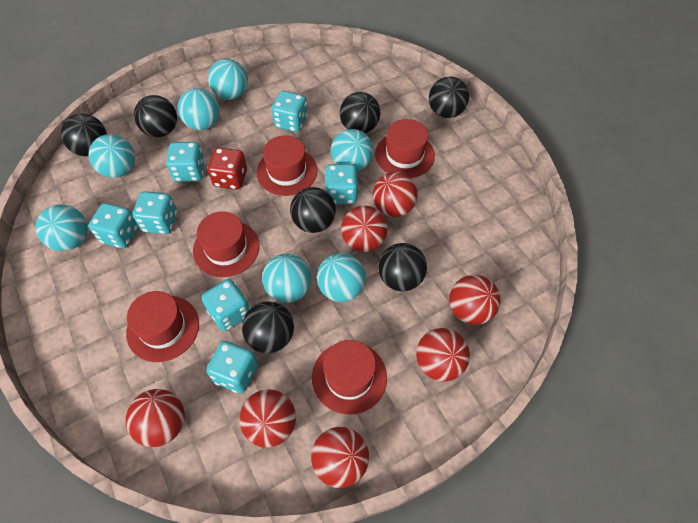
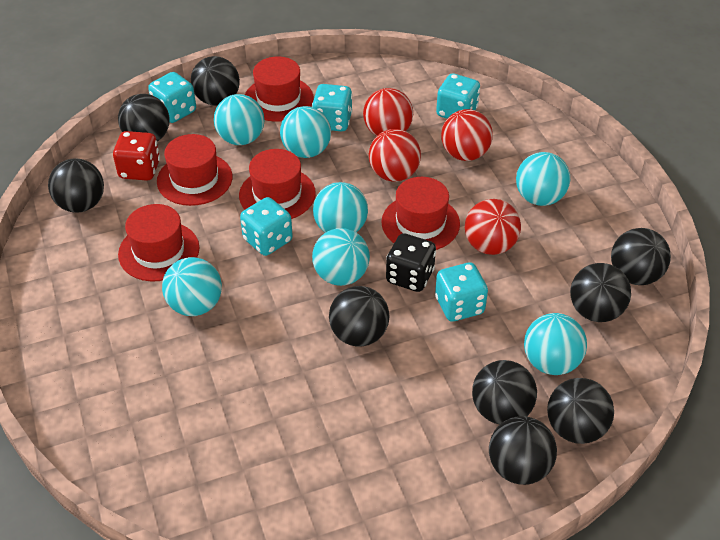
black ball: 7 -> 9
black dice: 0 -> 1
red ball: 7 -> 4
turquoise dice: 7 -> 5

